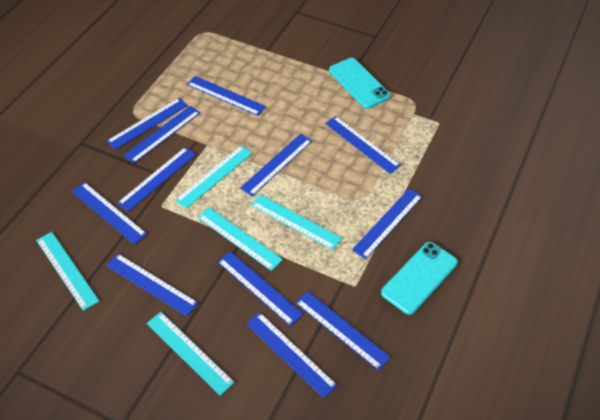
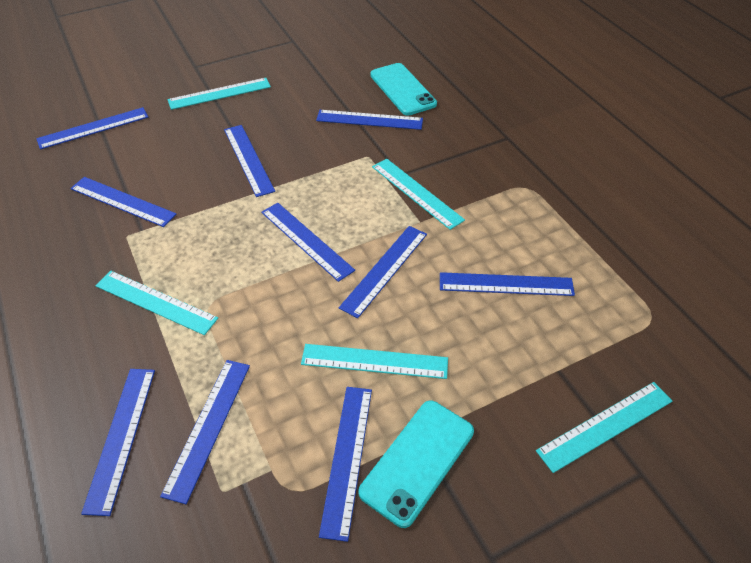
blue ruler: 12 -> 10

